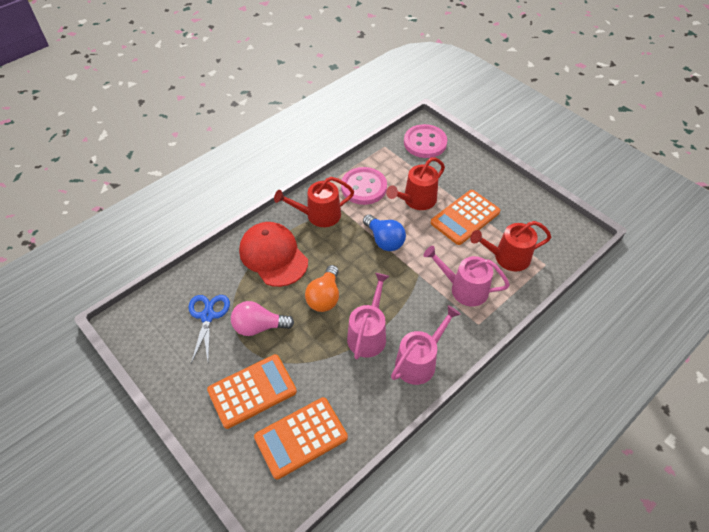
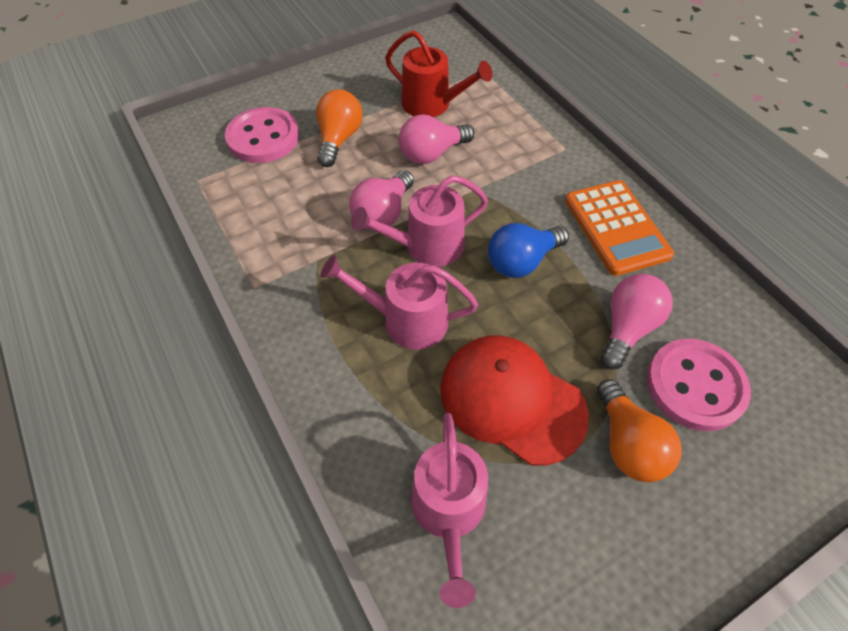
blue scissors: 1 -> 0
orange calculator: 3 -> 1
orange light bulb: 1 -> 2
pink light bulb: 1 -> 3
red watering can: 3 -> 1

